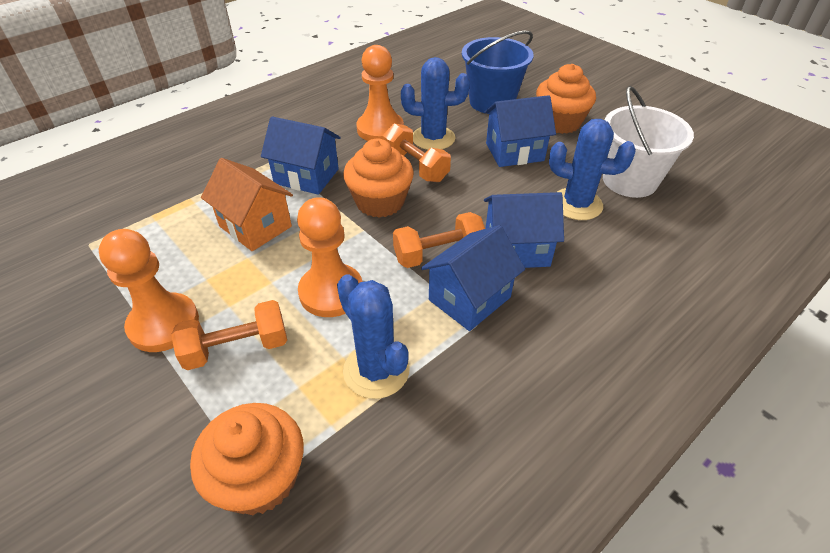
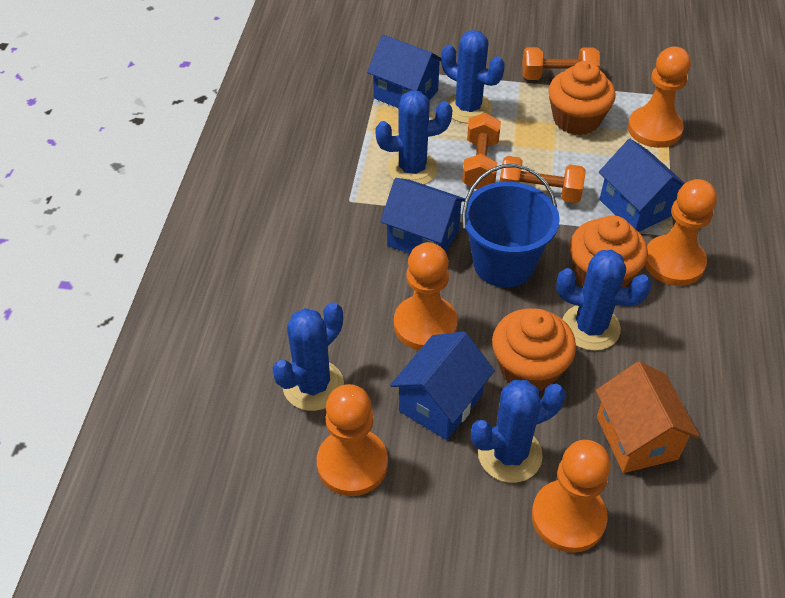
blue cactus: 3 -> 5
orange pawn: 3 -> 5
white bucket: 1 -> 0

